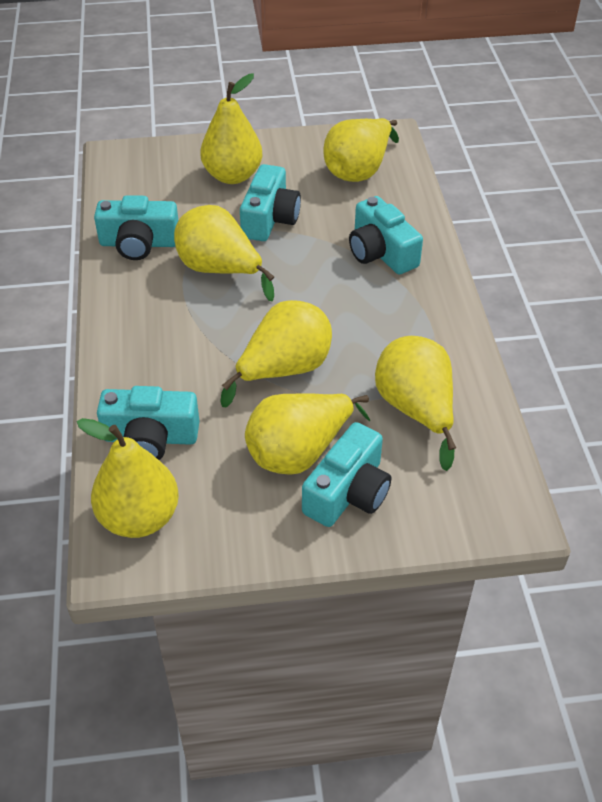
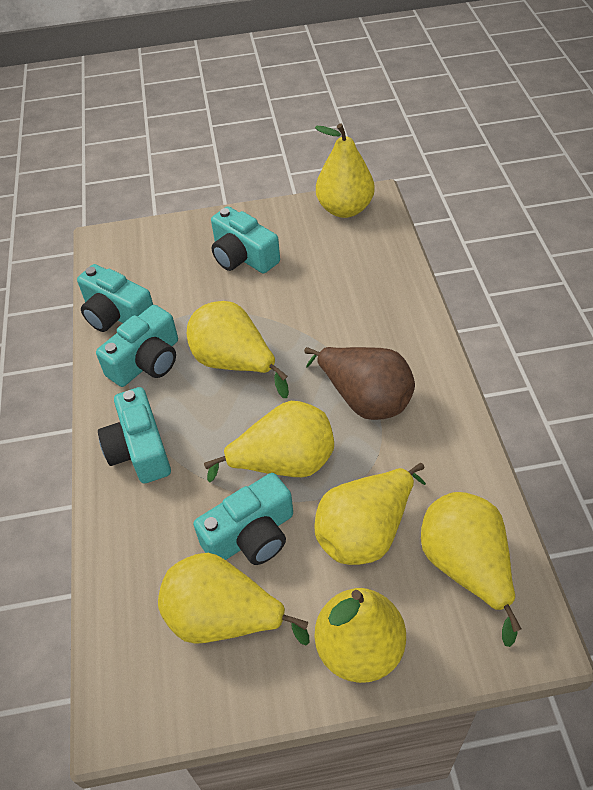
brown pear: 0 -> 1

